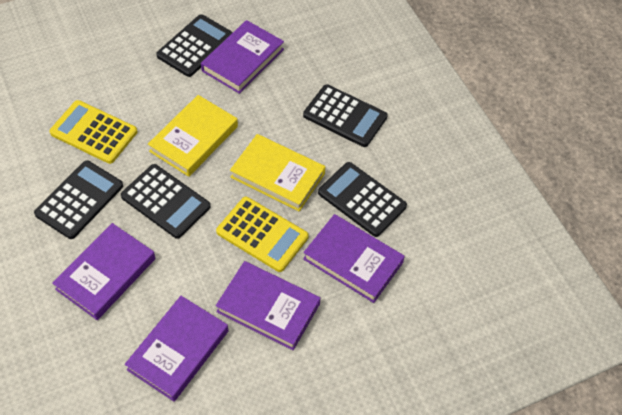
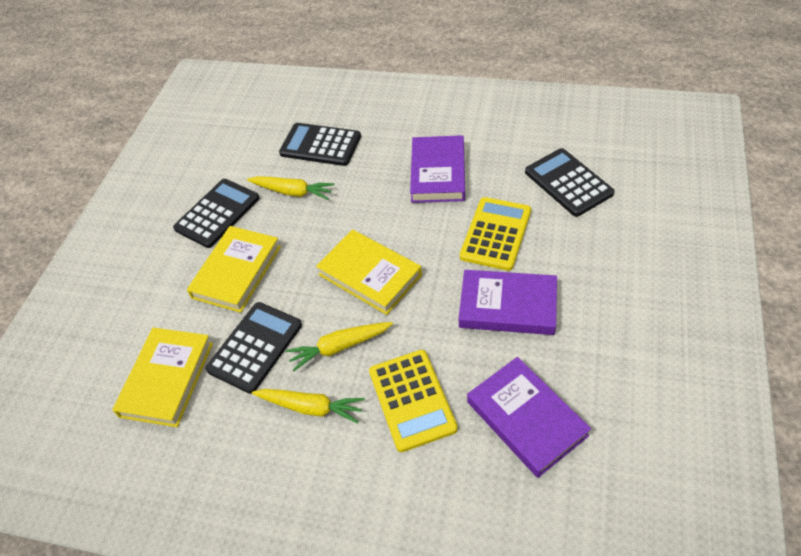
black calculator: 5 -> 4
purple book: 5 -> 3
yellow book: 2 -> 3
yellow carrot: 0 -> 3

